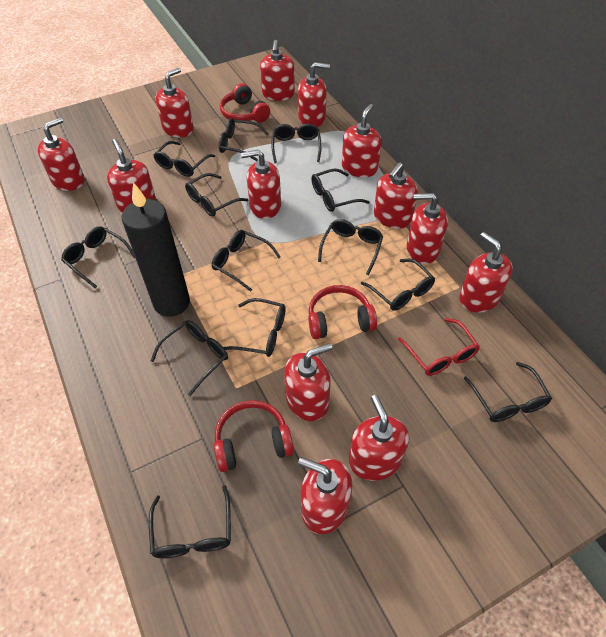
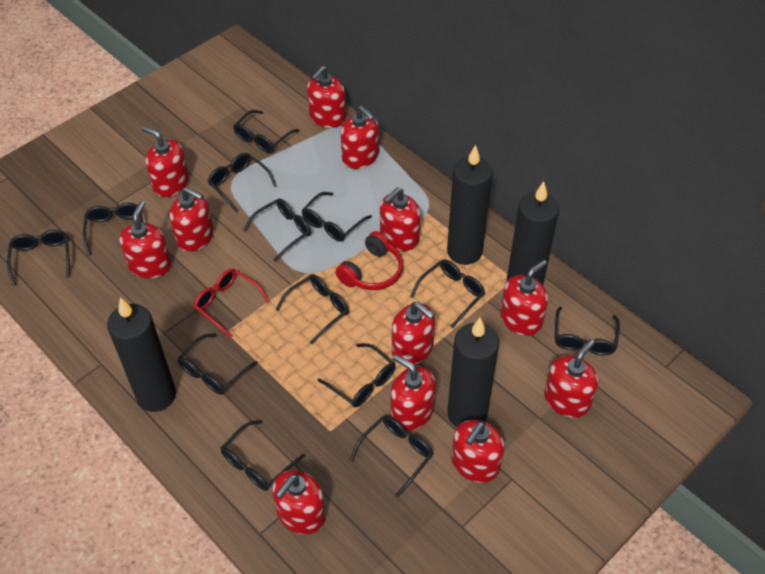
black candle: 1 -> 4
red headphones: 3 -> 1
red soap dispenser: 13 -> 12

